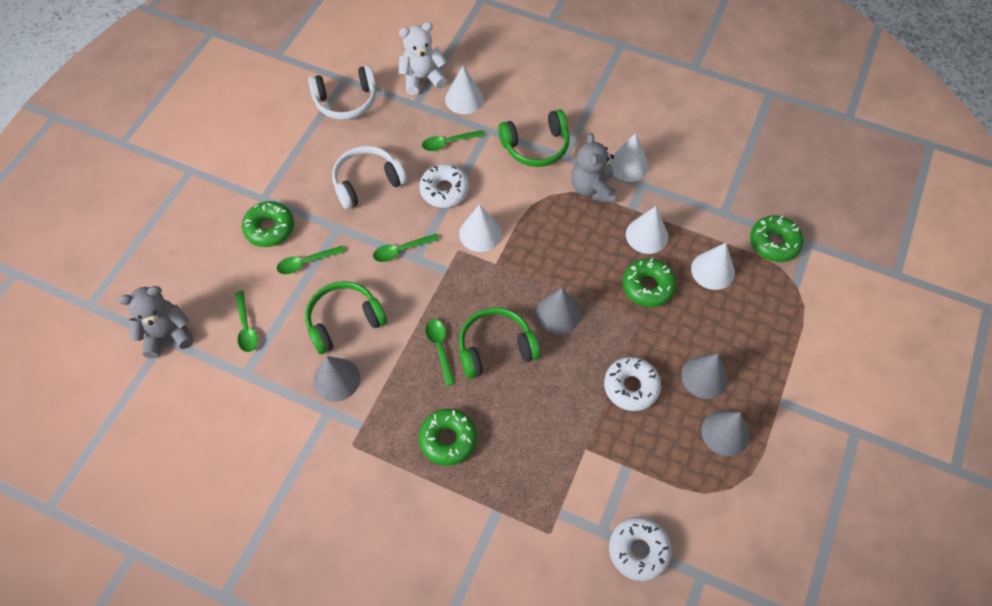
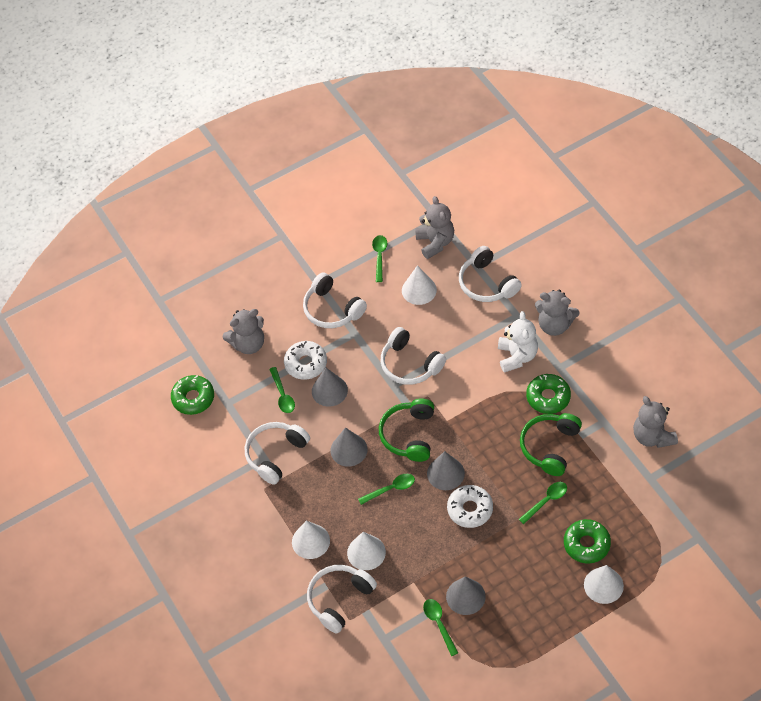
green donut: 4 -> 3
green headphones: 3 -> 2
grey teddy bear: 2 -> 4
white cone: 5 -> 4
white donut: 3 -> 2
white headphones: 2 -> 5

